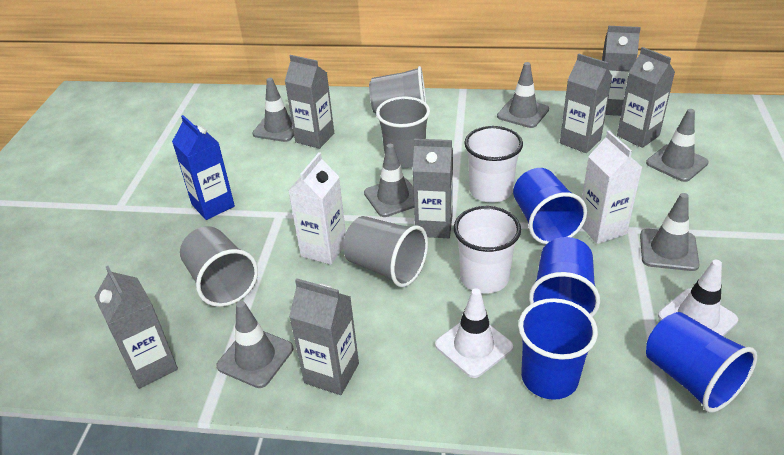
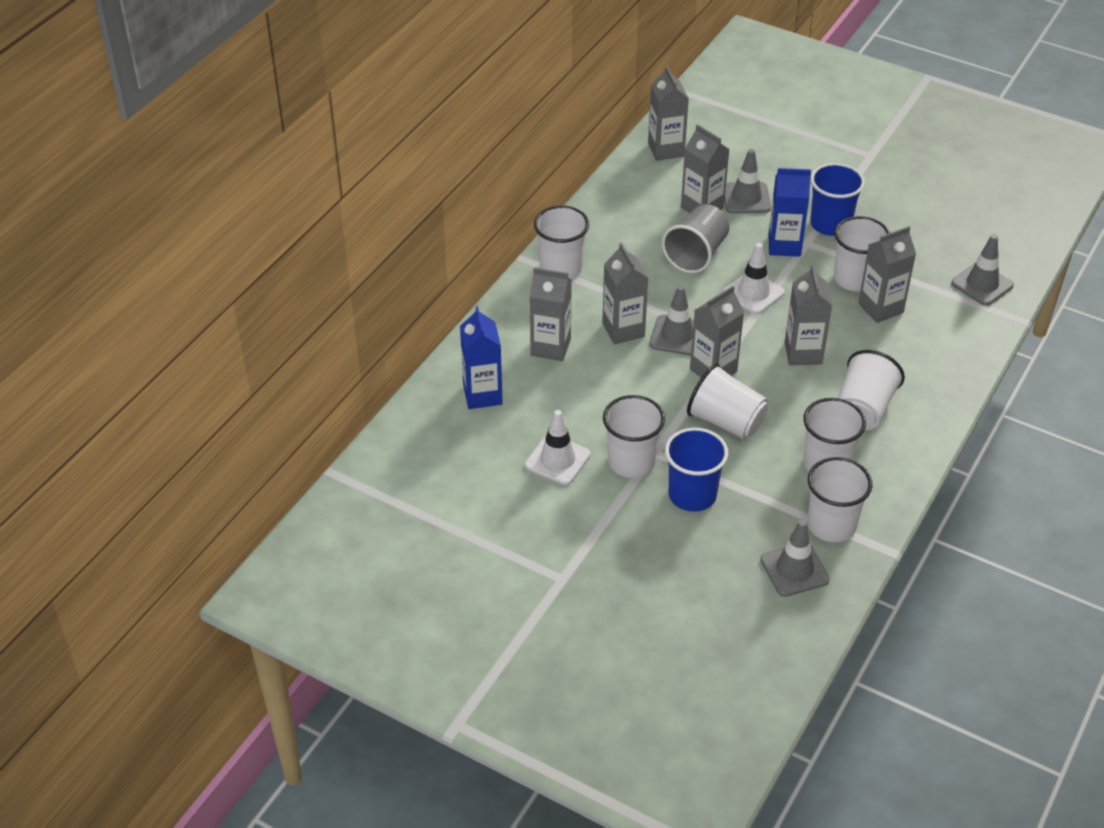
blue carton: 1 -> 2
blue cup: 4 -> 2
grey cup: 4 -> 1
grey traffic cone: 6 -> 4
white carton: 2 -> 0
white cup: 2 -> 7

